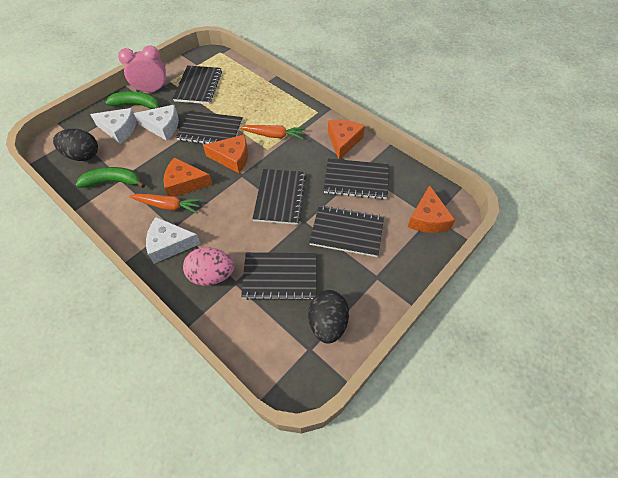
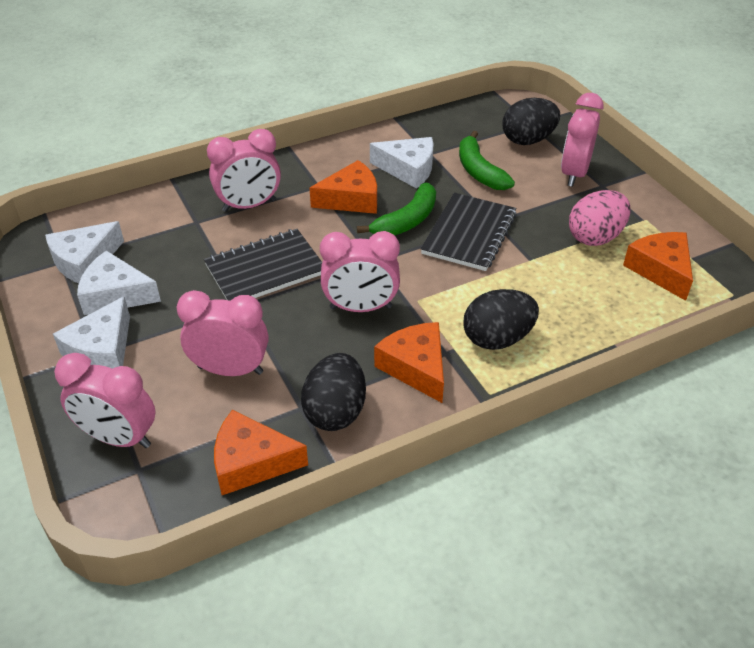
black egg: 2 -> 3
black notebook: 6 -> 2
orange carrot: 2 -> 0
pink clock: 1 -> 5
white cheese: 3 -> 4

